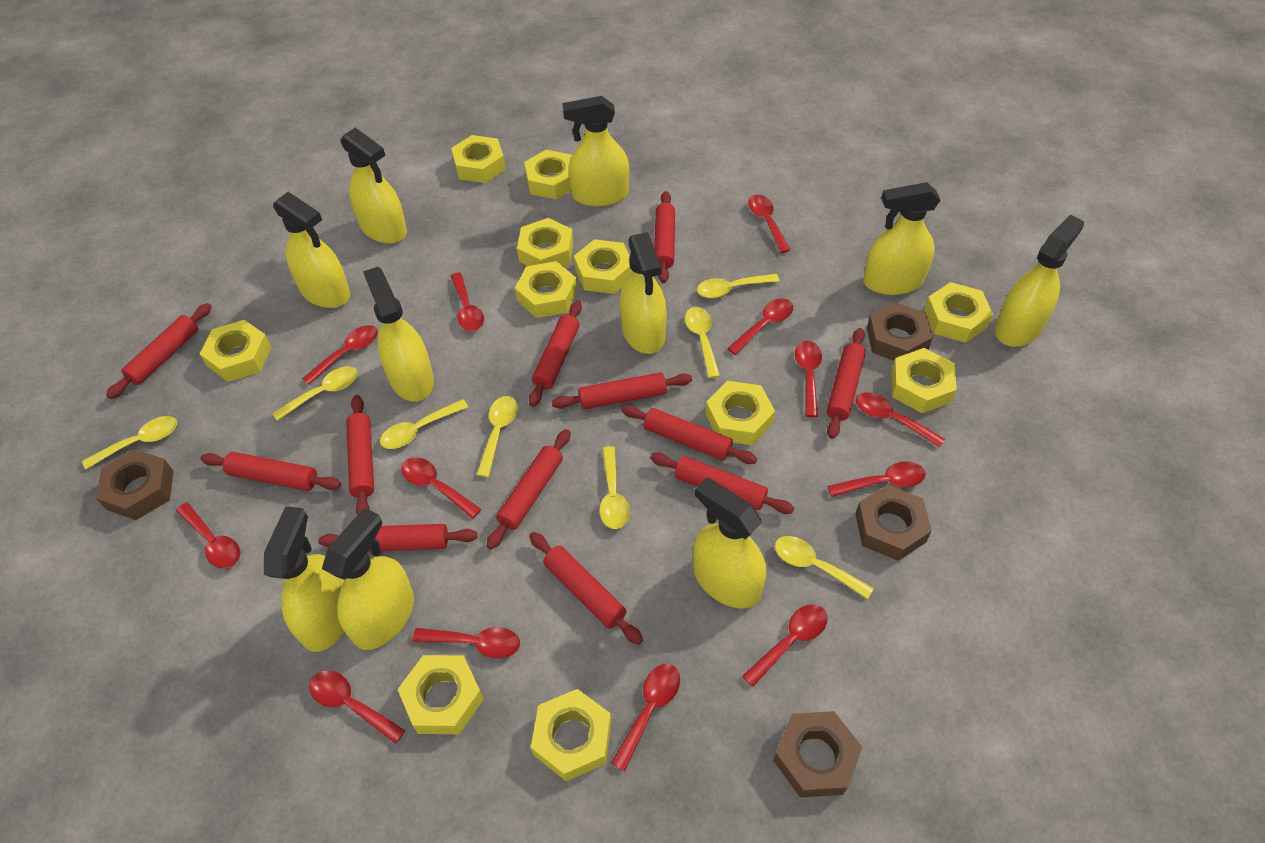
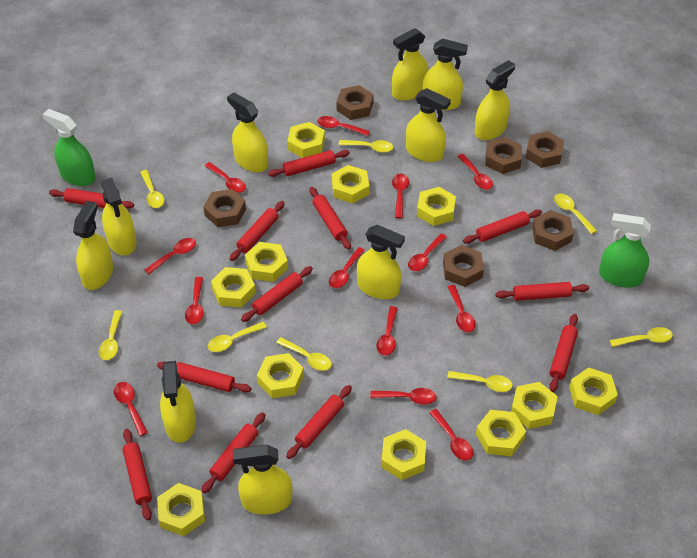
brown nut: 4 -> 6
green spray bottle: 0 -> 2

